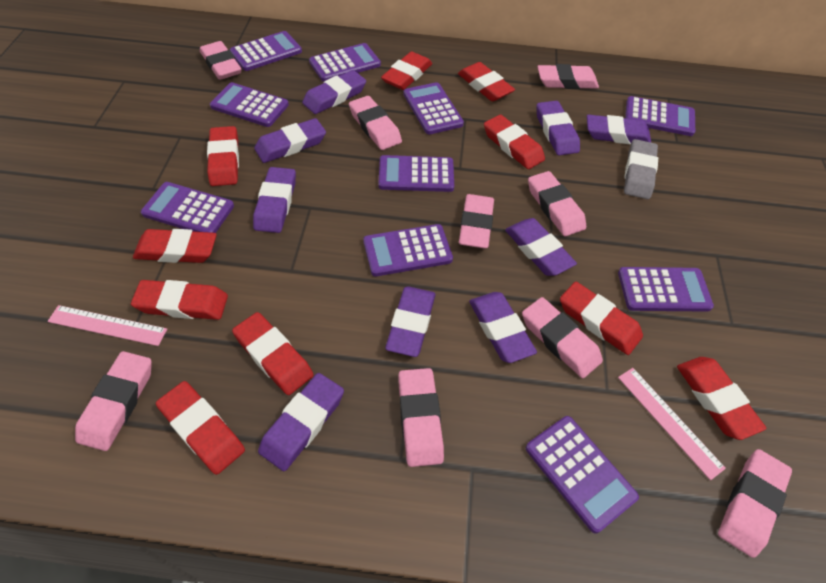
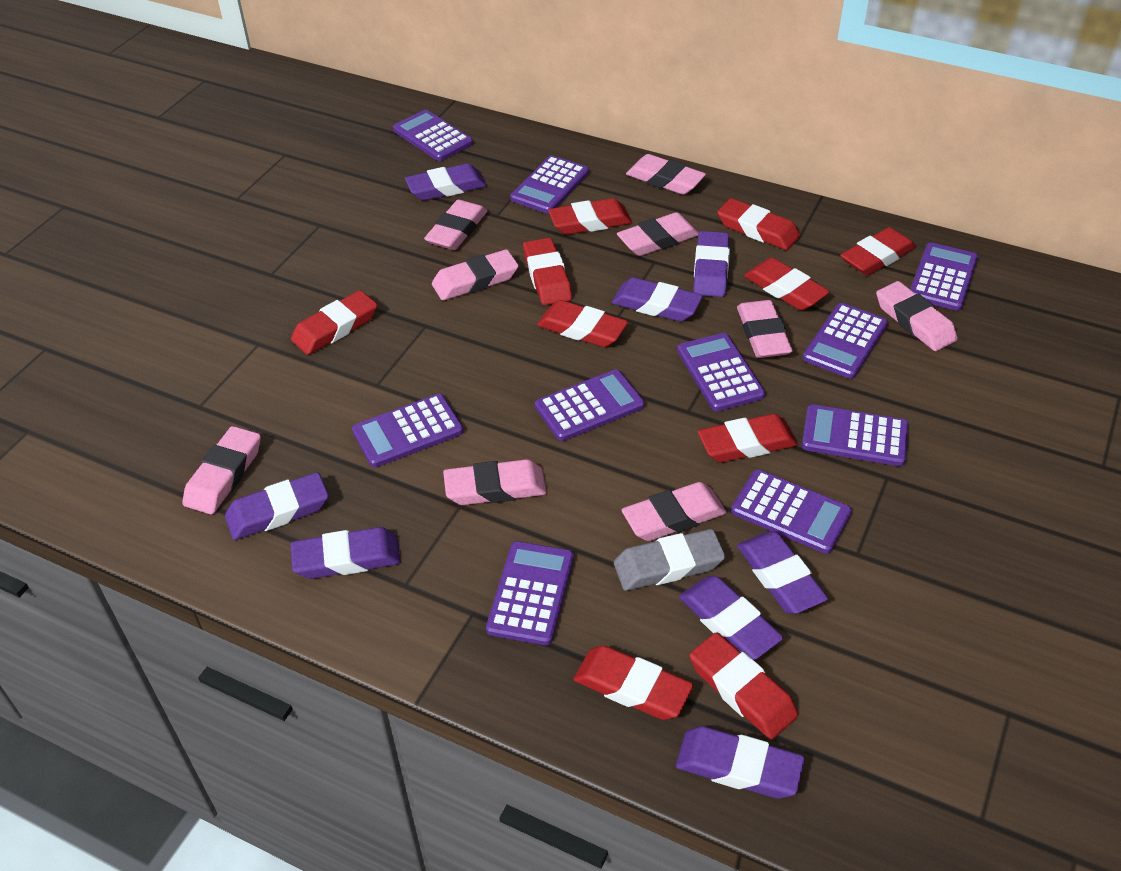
pink ruler: 2 -> 0
purple eraser: 9 -> 8

